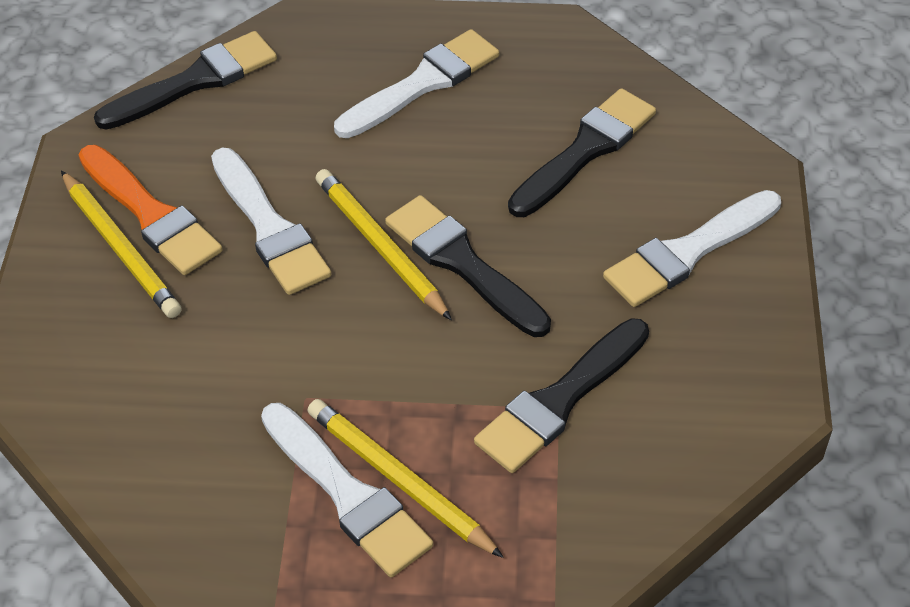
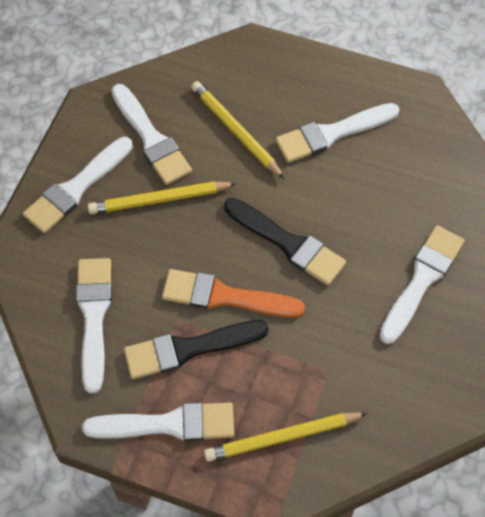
black brush: 4 -> 2
white brush: 4 -> 6

